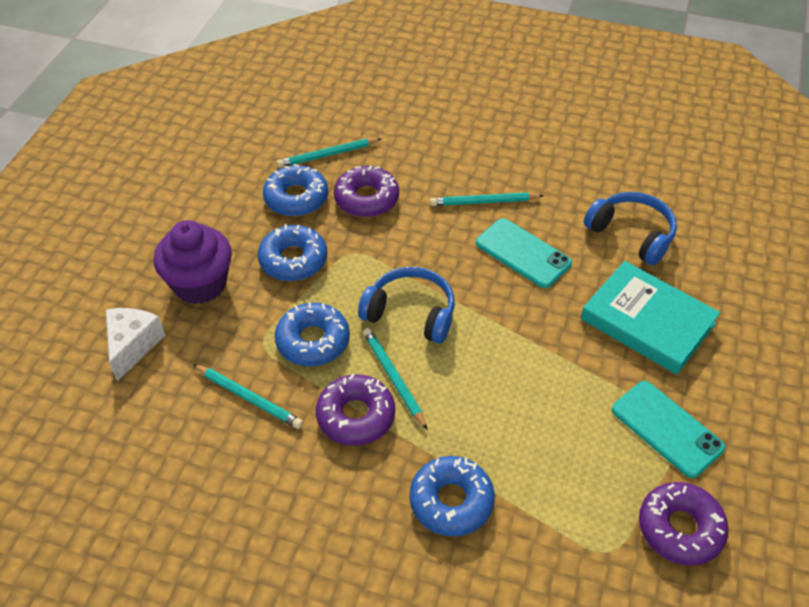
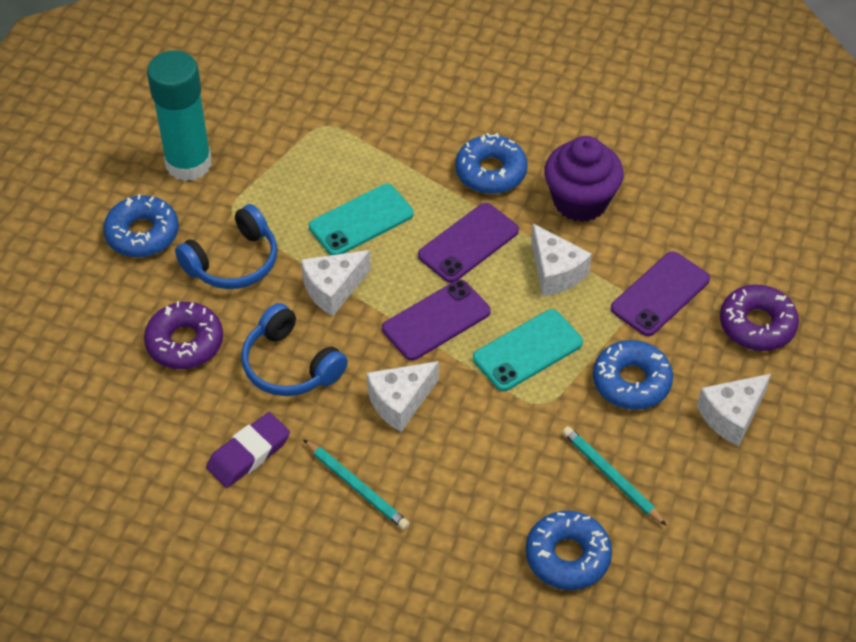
purple donut: 3 -> 2
purple eraser: 0 -> 1
purple phone: 0 -> 3
turquoise book: 1 -> 0
turquoise glue stick: 0 -> 1
turquoise pencil: 4 -> 2
white cheese: 1 -> 4

